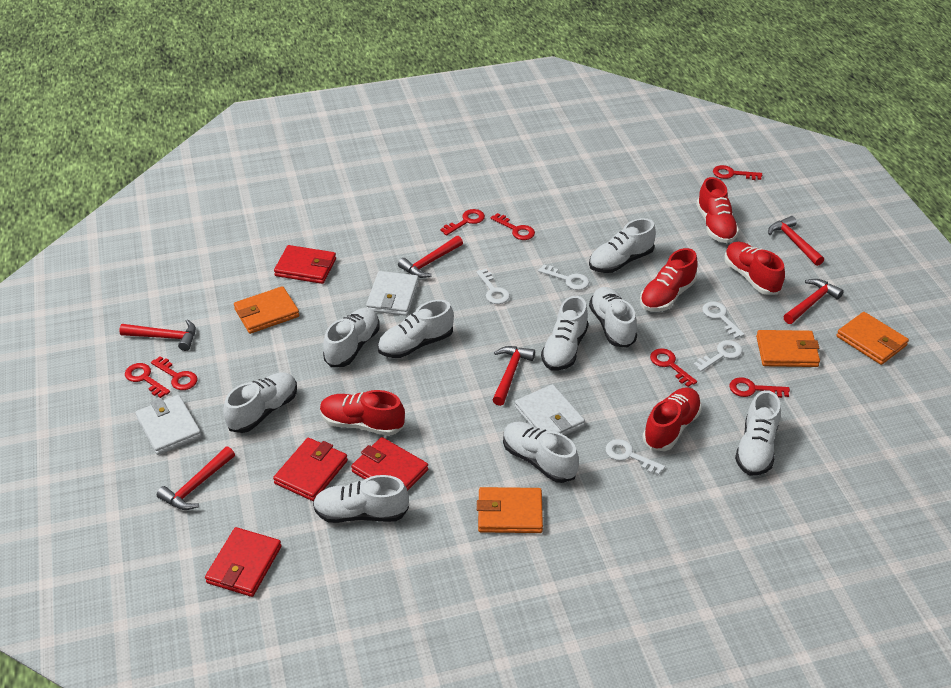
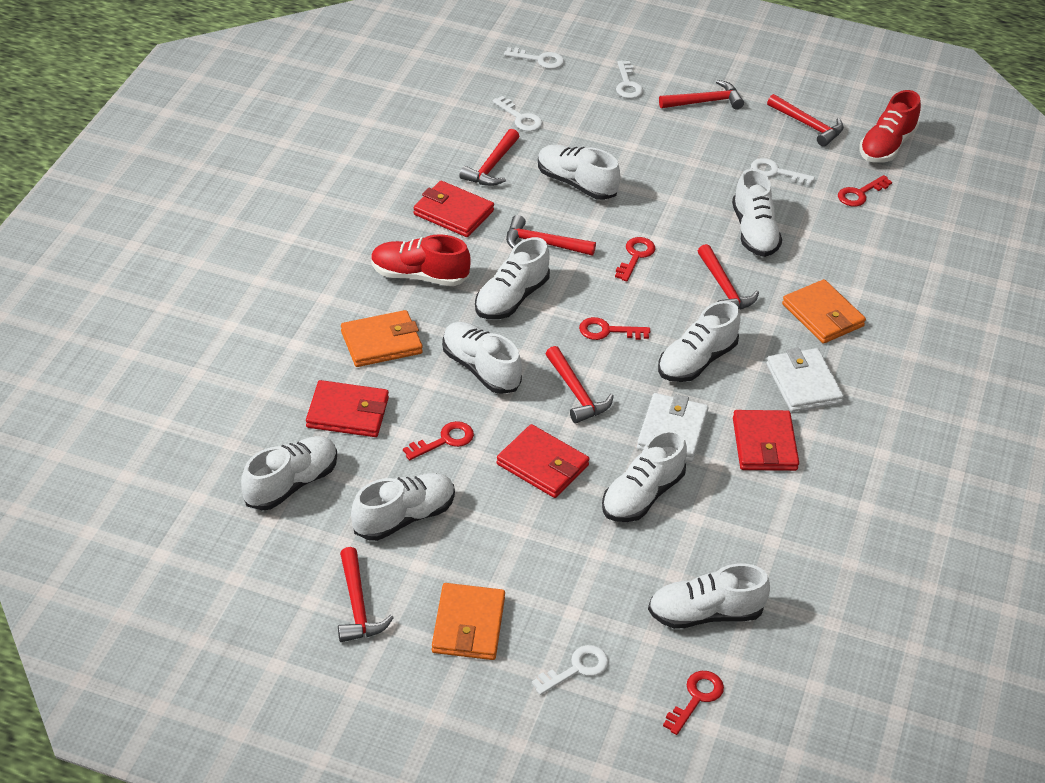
orange wallet: 4 -> 3
red hammer: 6 -> 7
red key: 7 -> 5
red shoe: 5 -> 2
white wallet: 3 -> 2

